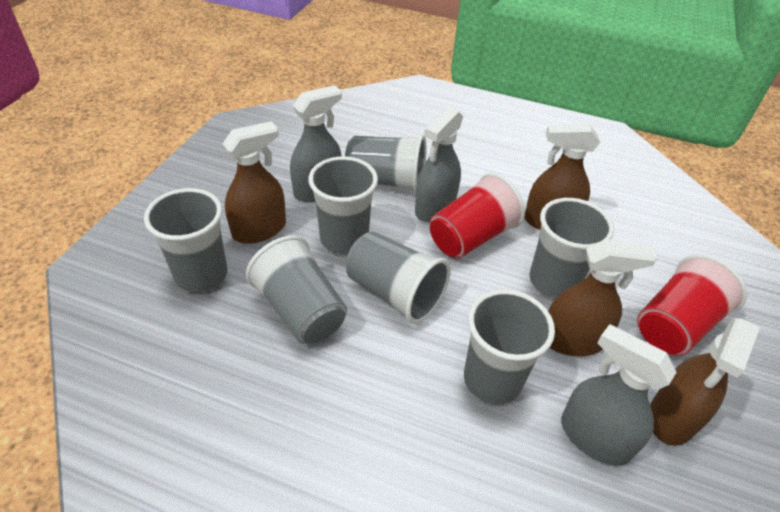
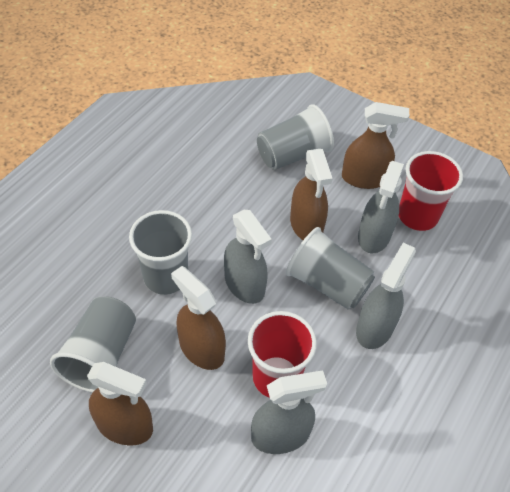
grey cup: 7 -> 4
grey spray bottle: 3 -> 4

